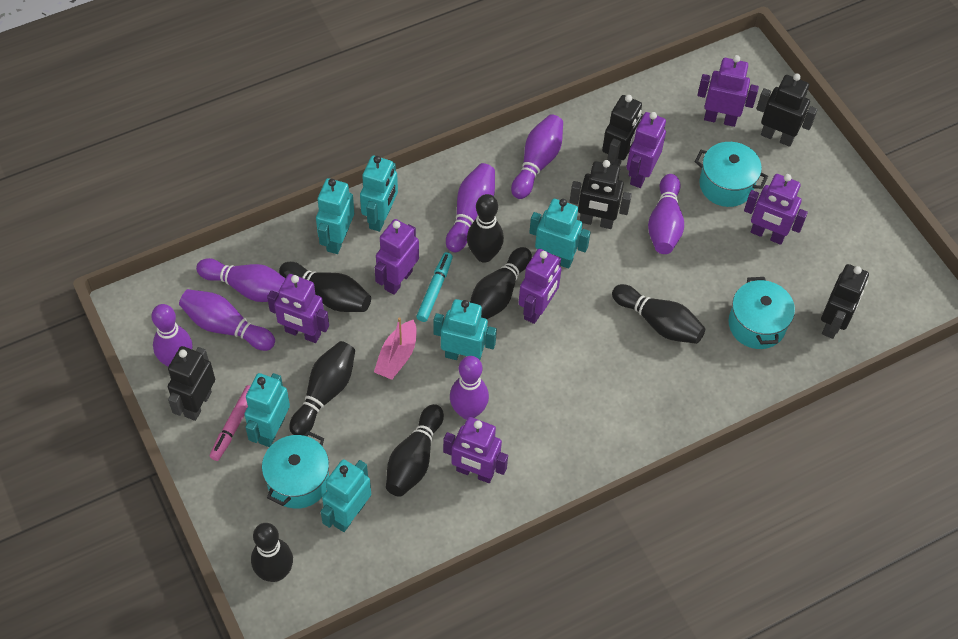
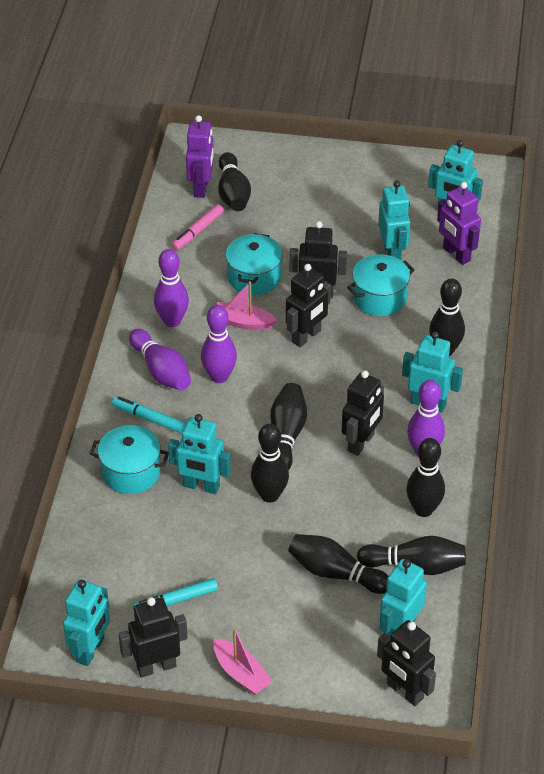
pink boat: 1 -> 2
purple bowling pin: 7 -> 4
purple robot: 7 -> 2
turquoise marker: 1 -> 2

